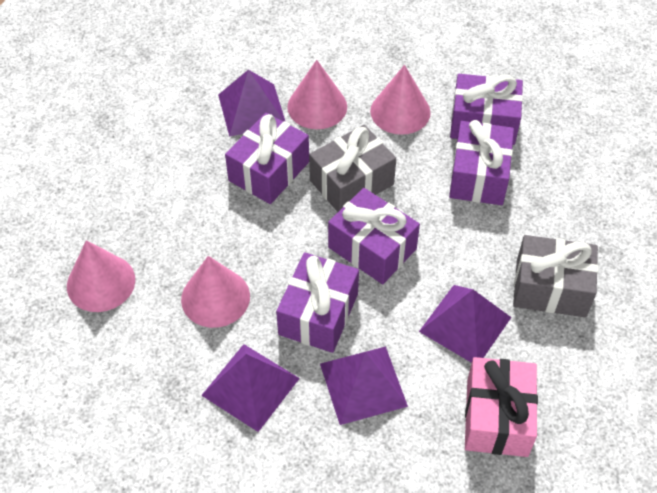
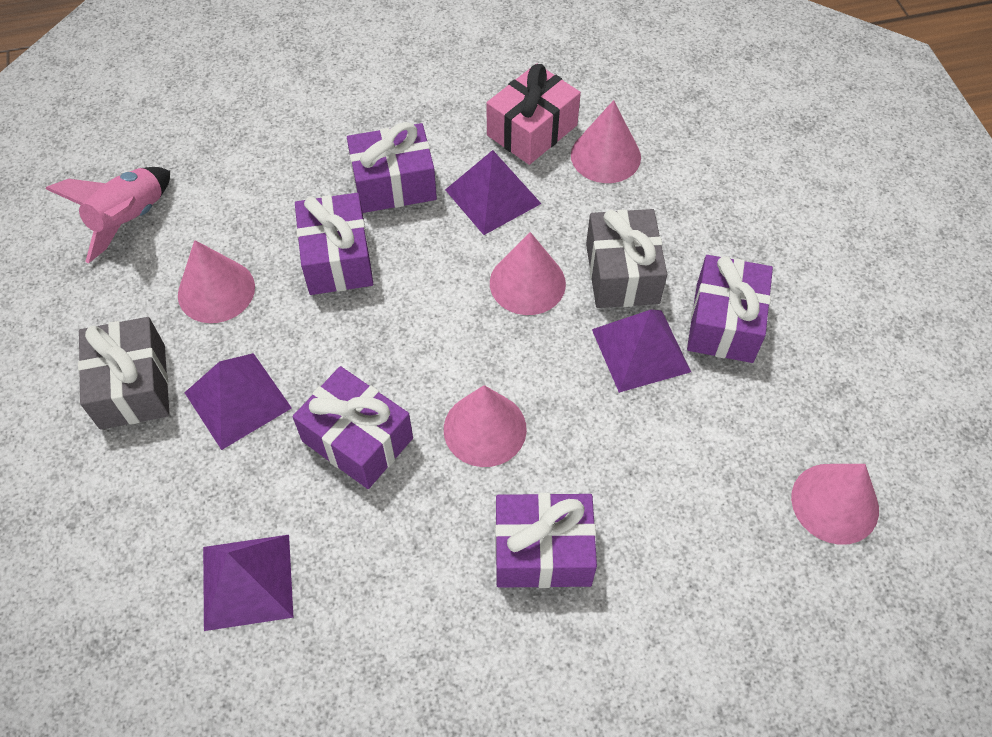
pink cone: 4 -> 5
pink rocket: 0 -> 1

